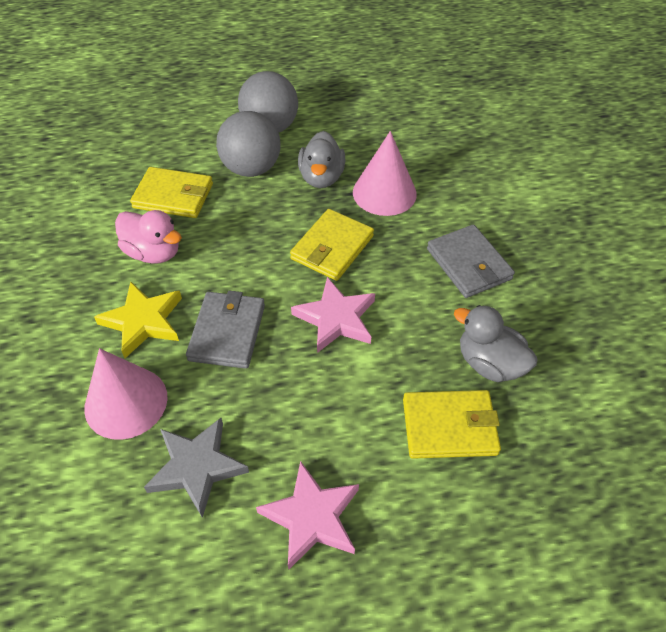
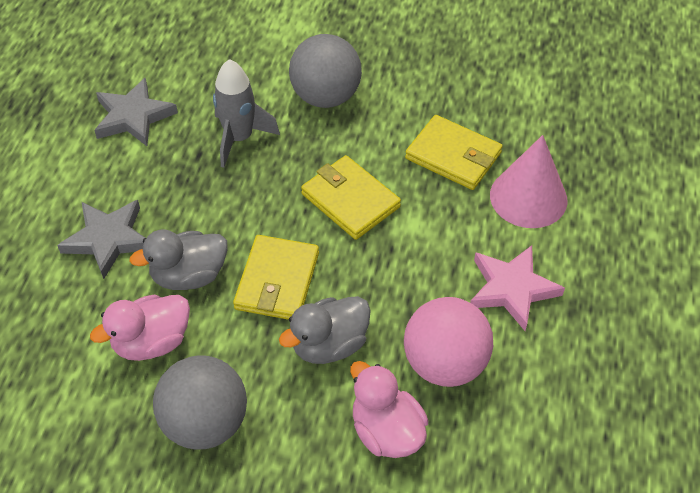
grey rocket: 0 -> 1
grey star: 1 -> 2
grey wallet: 2 -> 0
pink ball: 0 -> 1
pink cone: 2 -> 1
pink duck: 1 -> 2
pink star: 2 -> 1
yellow star: 1 -> 0

